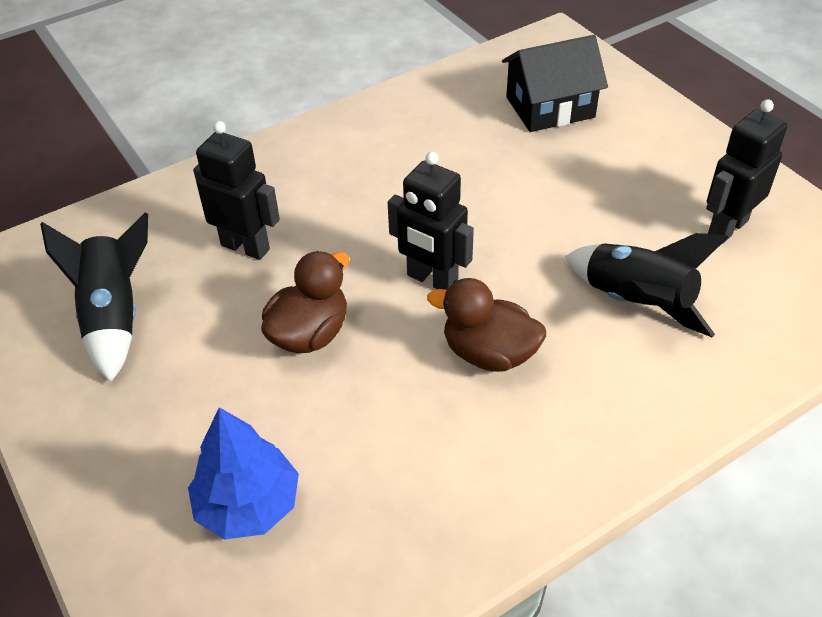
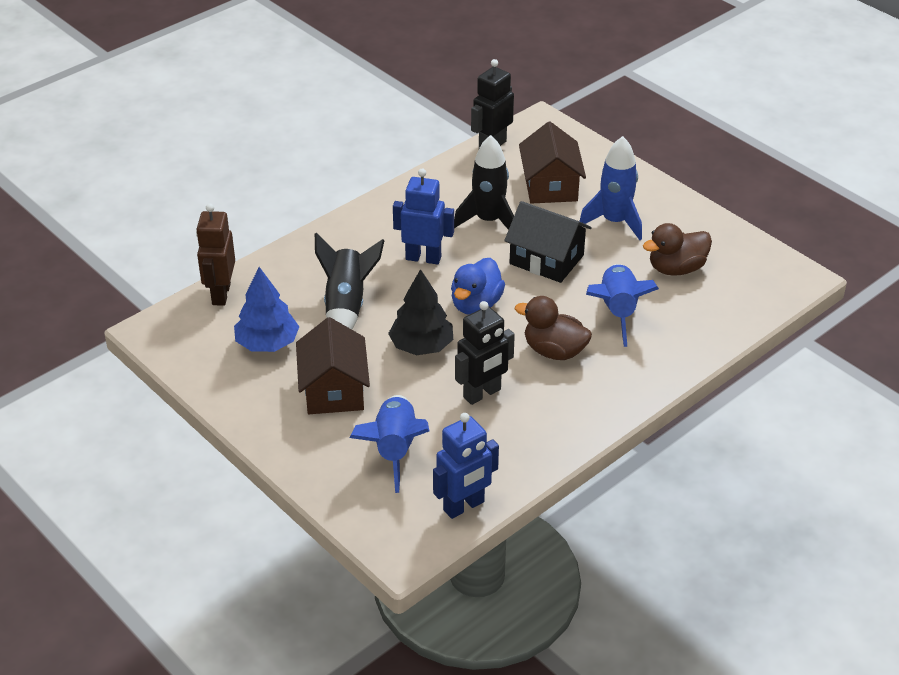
black robot: 3 -> 2
black tree: 0 -> 1
blue duck: 0 -> 1
blue robot: 0 -> 2
blue rocket: 0 -> 3
brown house: 0 -> 2
brown robot: 0 -> 1

